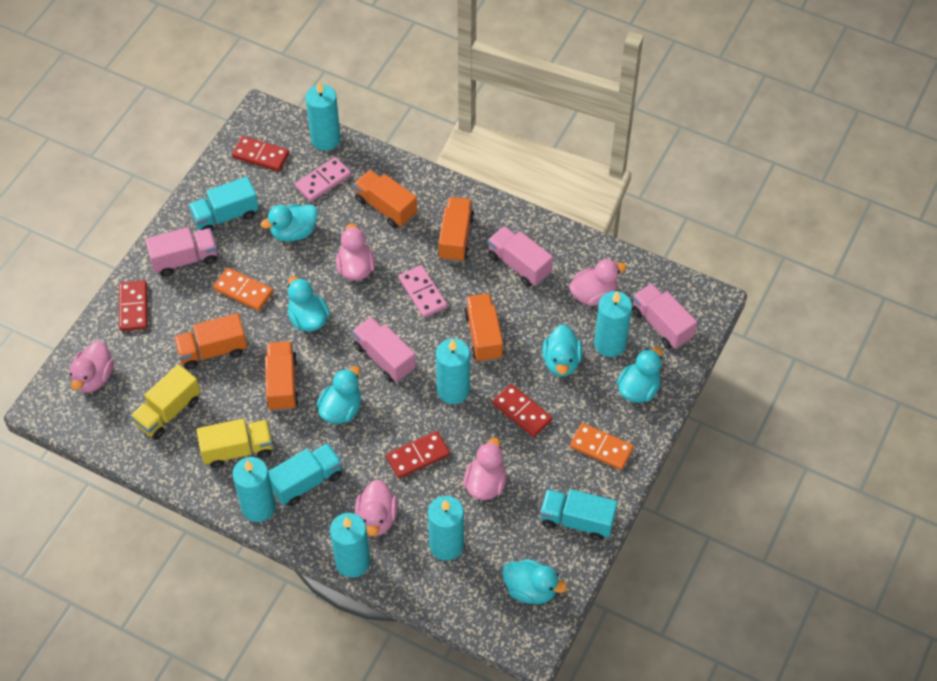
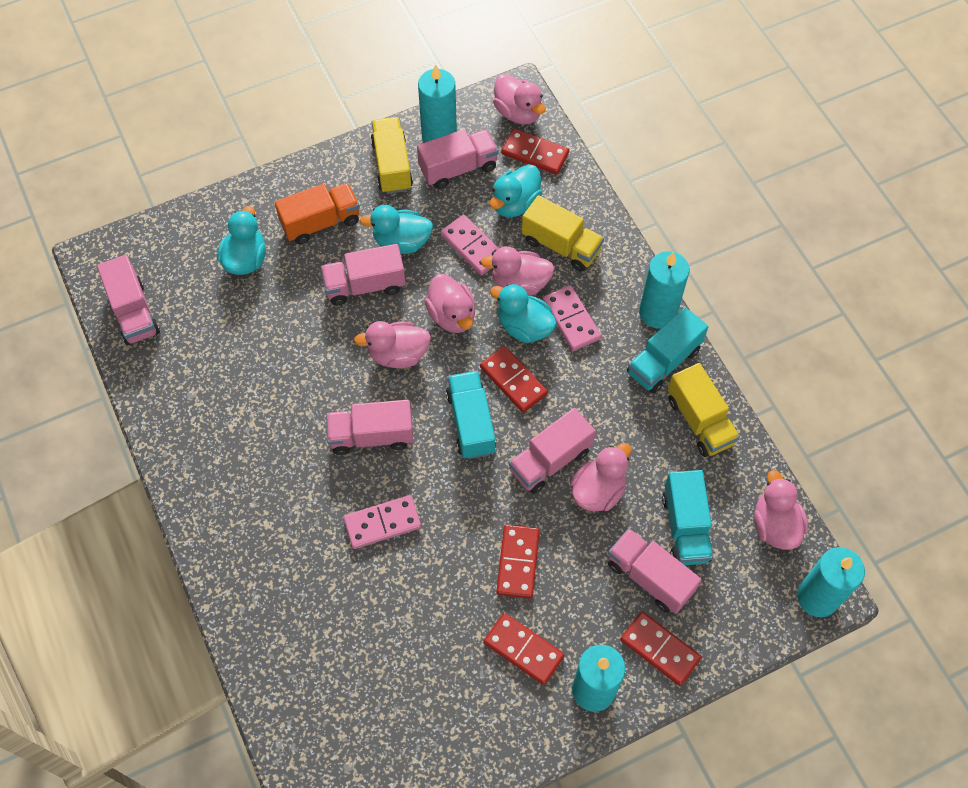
orange domino: 2 -> 0
orange truck: 5 -> 1
pink domino: 2 -> 3
pink duck: 5 -> 6
pink truck: 4 -> 6
red domino: 4 -> 5
turquoise candle: 6 -> 4
turquoise duck: 6 -> 4
yellow truck: 2 -> 3

